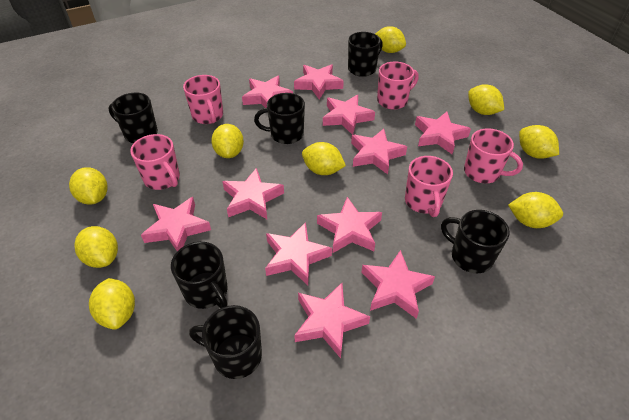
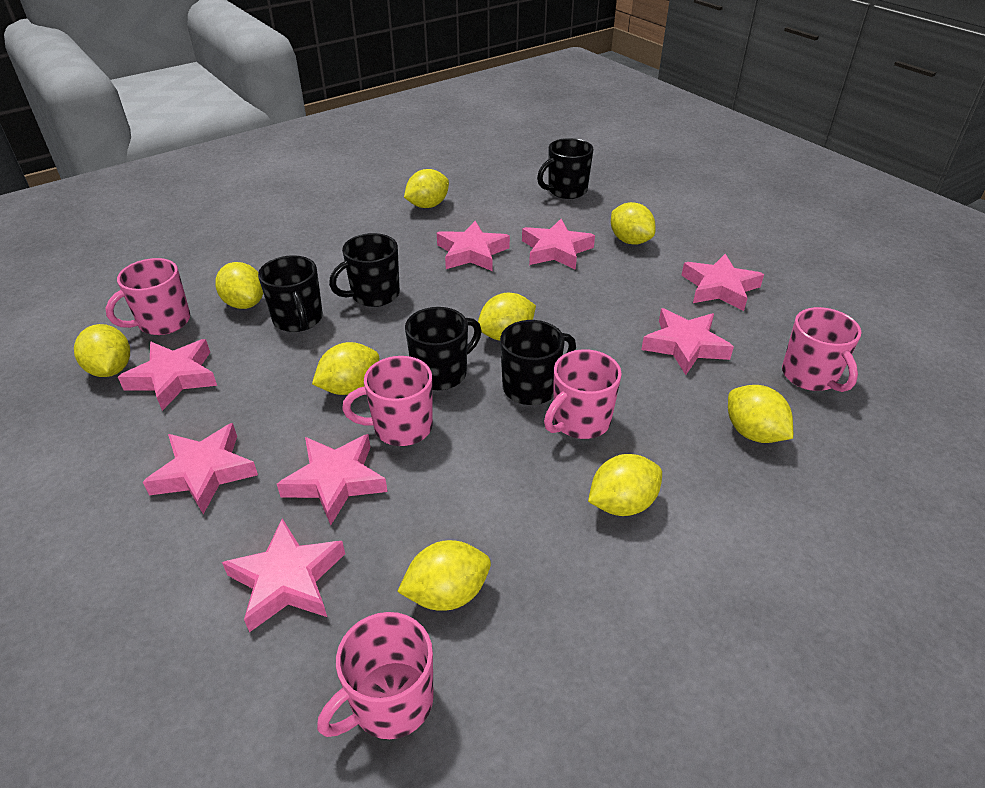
black mug: 6 -> 5
pink star: 11 -> 8

